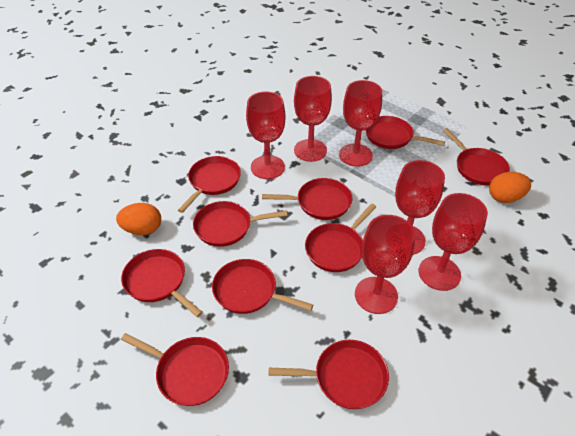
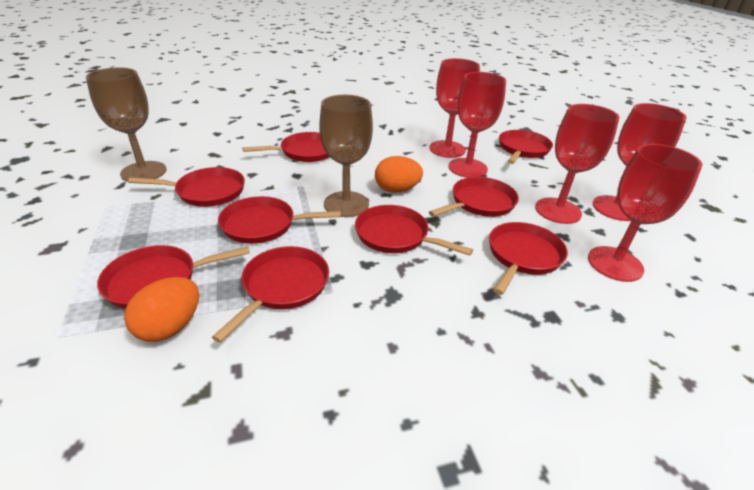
brown goblet: 0 -> 2
red goblet: 6 -> 5
red pan: 10 -> 9

